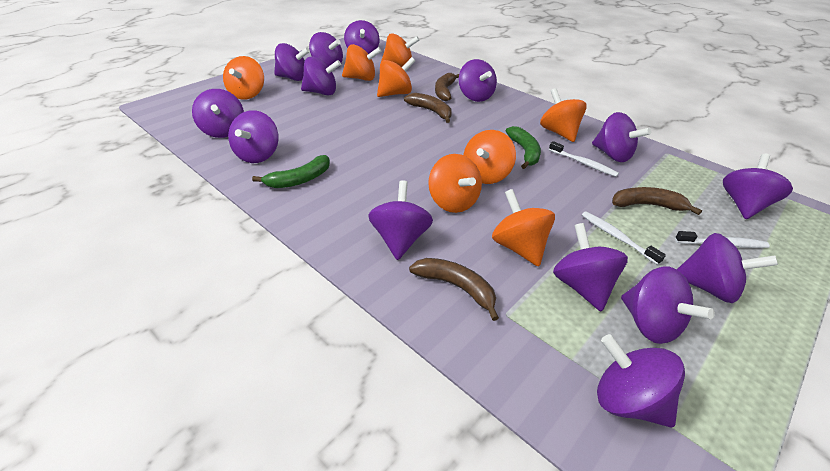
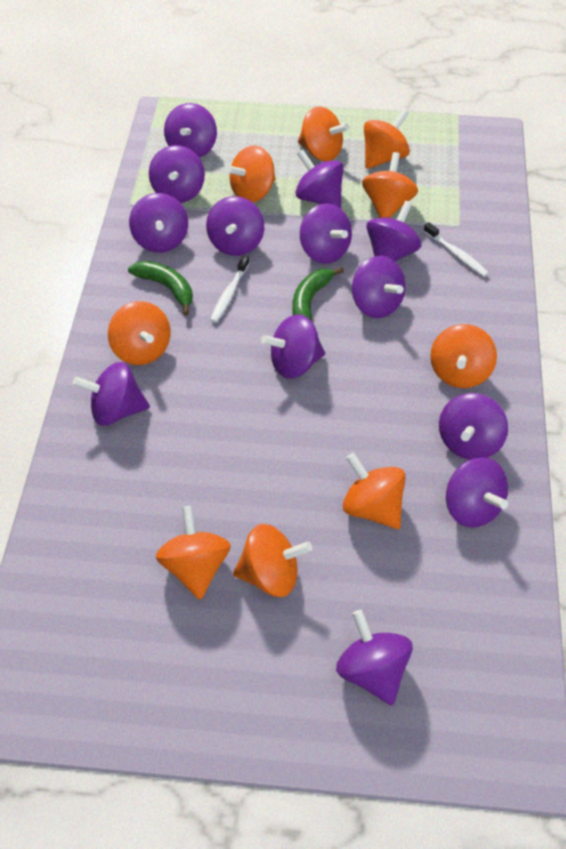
brown banana: 4 -> 0
orange spinning top: 8 -> 9
purple spinning top: 14 -> 13
white toothbrush: 3 -> 2

